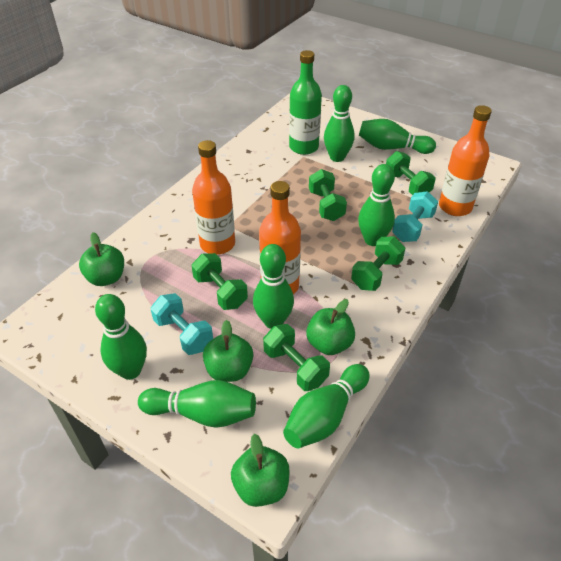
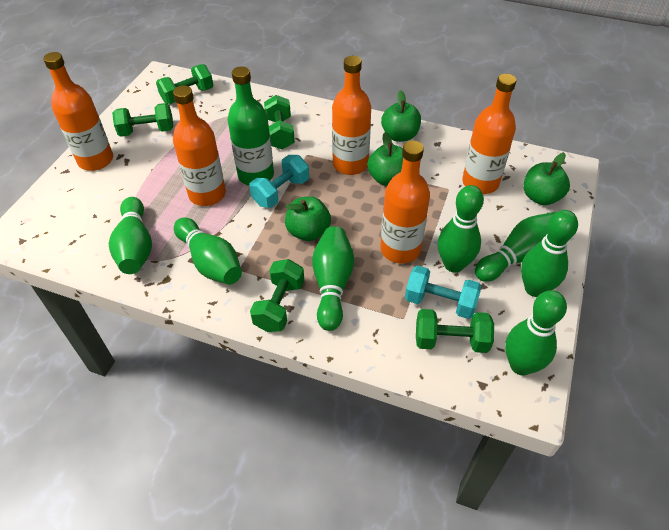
orange bottle: 3 -> 5

